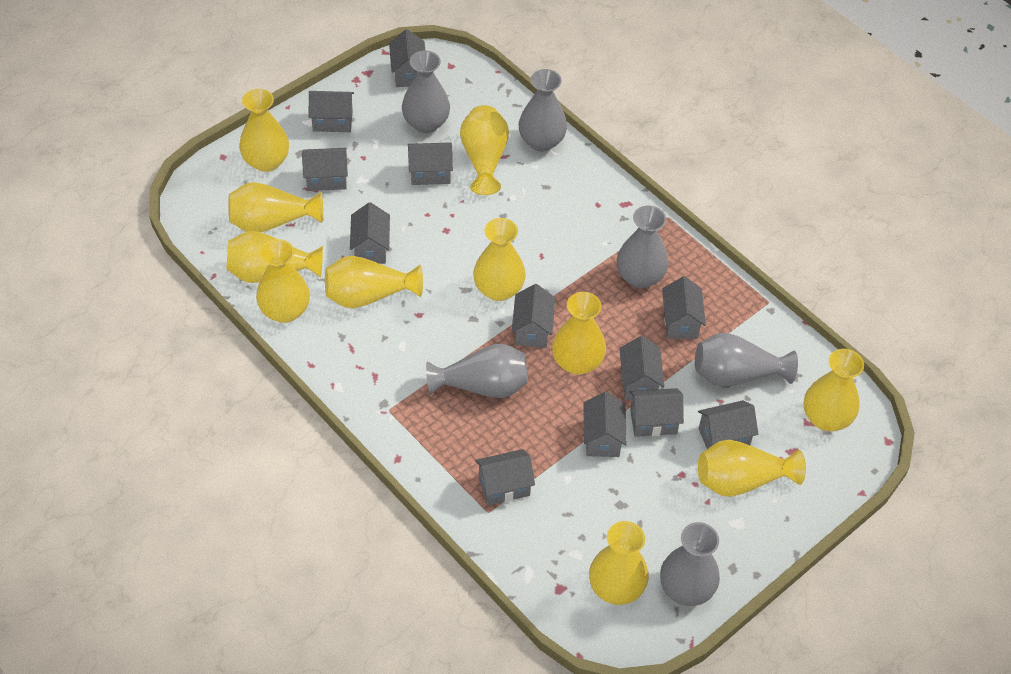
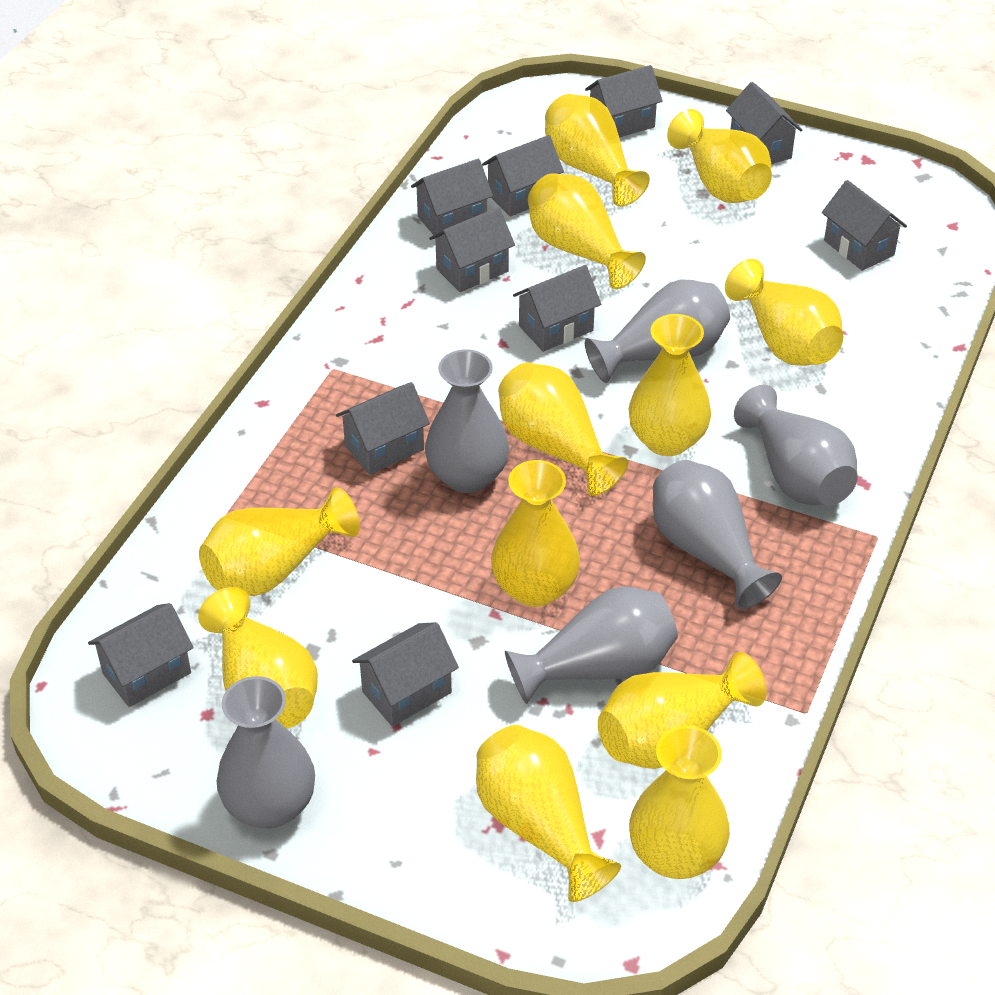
grey house: 12 -> 10
yellow vase: 11 -> 12

